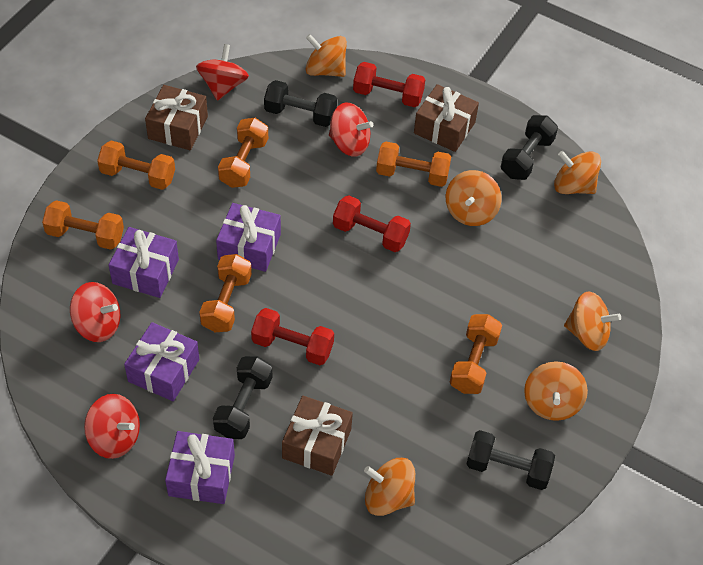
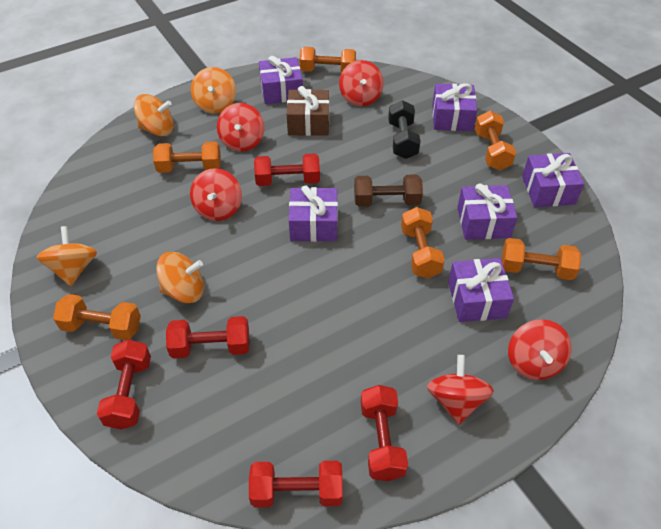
black dumbbell: 4 -> 1
brown dumbbell: 0 -> 1
brown gift: 3 -> 1
orange spinning top: 6 -> 4
purple gift: 4 -> 6
red dumbbell: 3 -> 5
red spinning top: 4 -> 5

